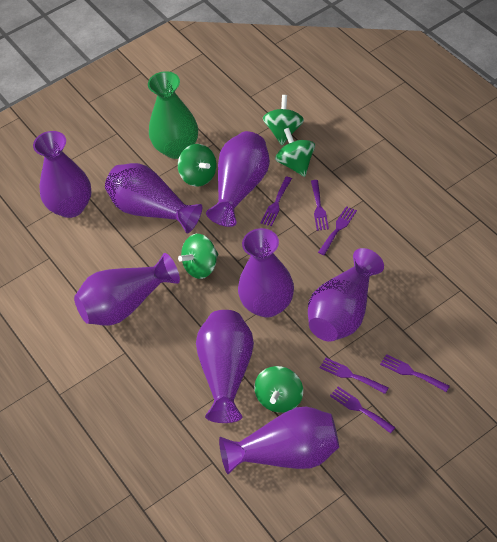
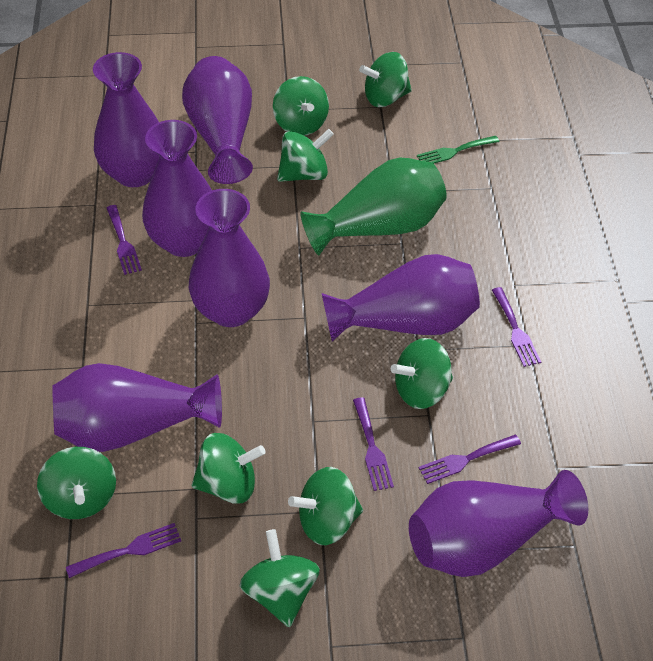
green fork: 0 -> 1
green spinning top: 5 -> 8
purple fork: 6 -> 5
purple vase: 8 -> 7

